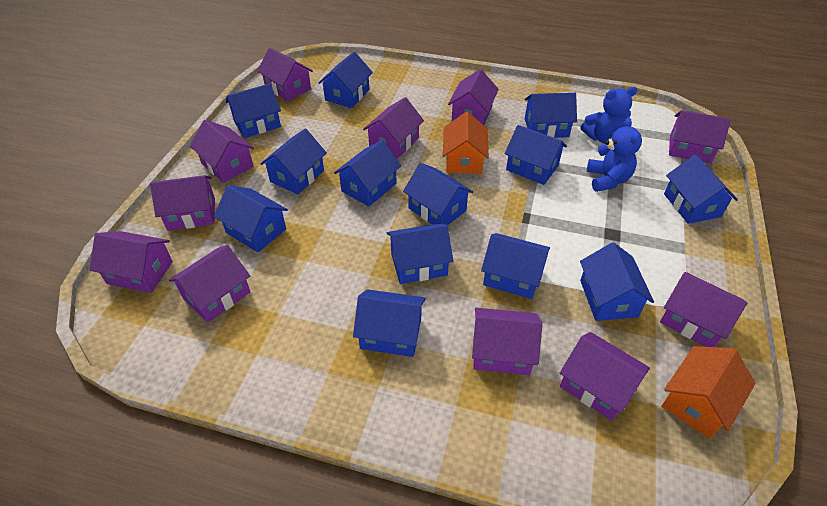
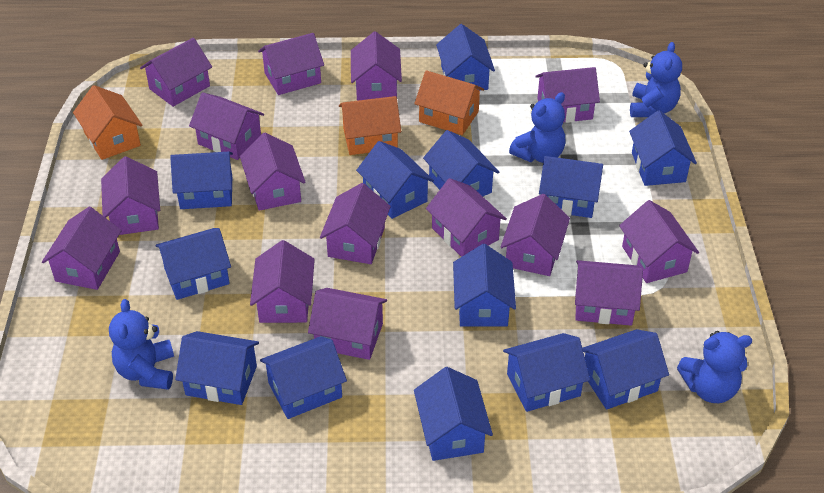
blue teddy bear: 2 -> 4
orange house: 2 -> 3
purple house: 11 -> 15

